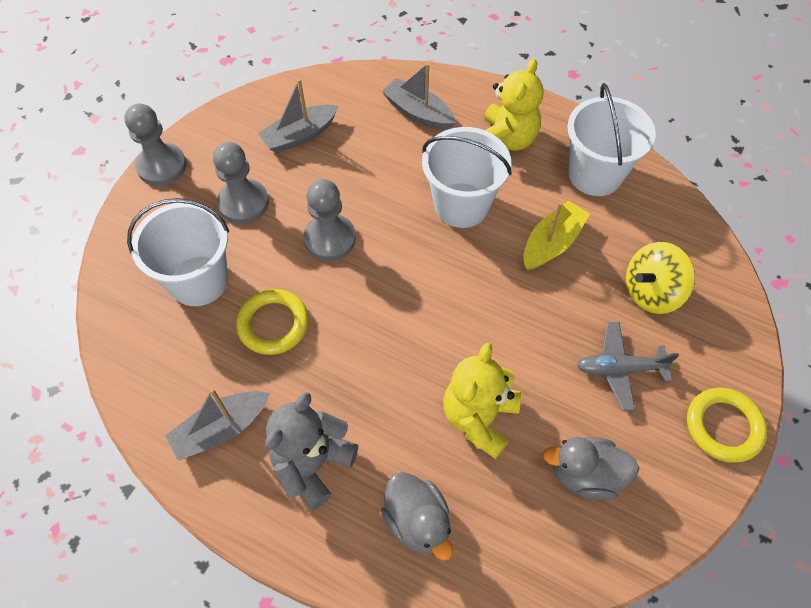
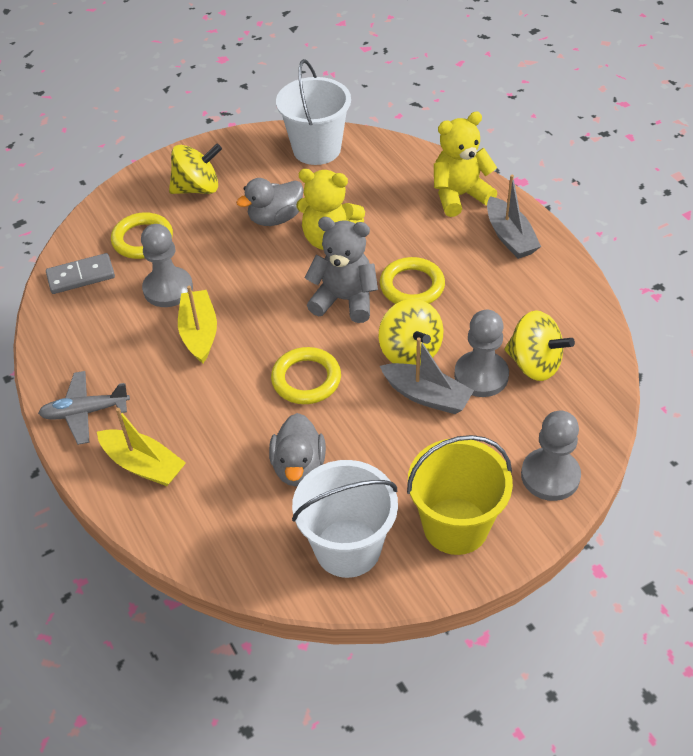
grey boat: 3 -> 2
grey domino: 0 -> 1
white bucket: 3 -> 2
yellow boat: 1 -> 2
yellow bucket: 0 -> 1
yellow ring: 2 -> 3
yellow spinning top: 1 -> 3

